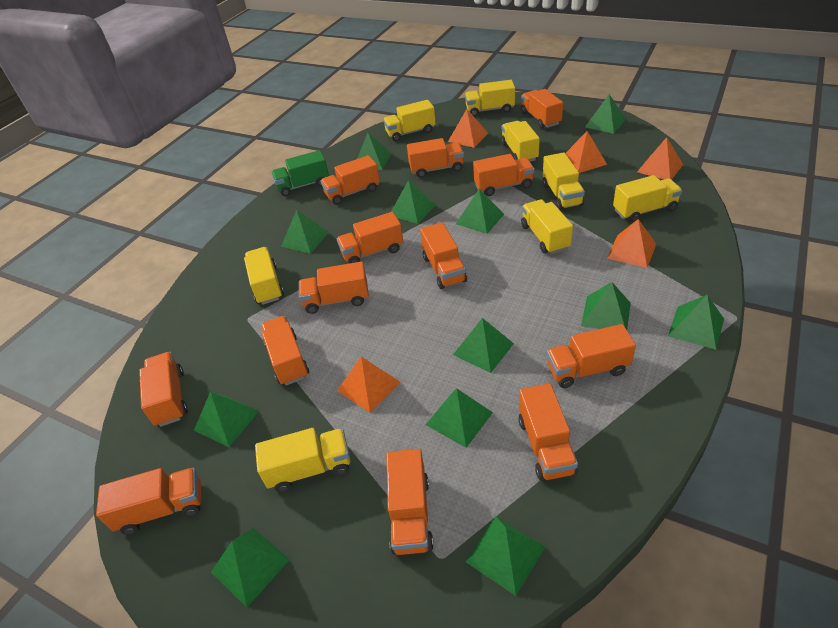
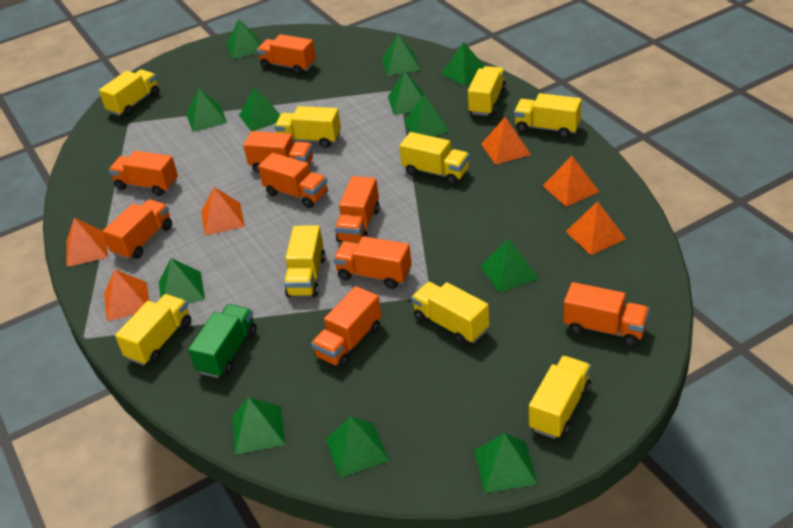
orange pyramid: 5 -> 6
orange truck: 13 -> 9
yellow truck: 8 -> 9

